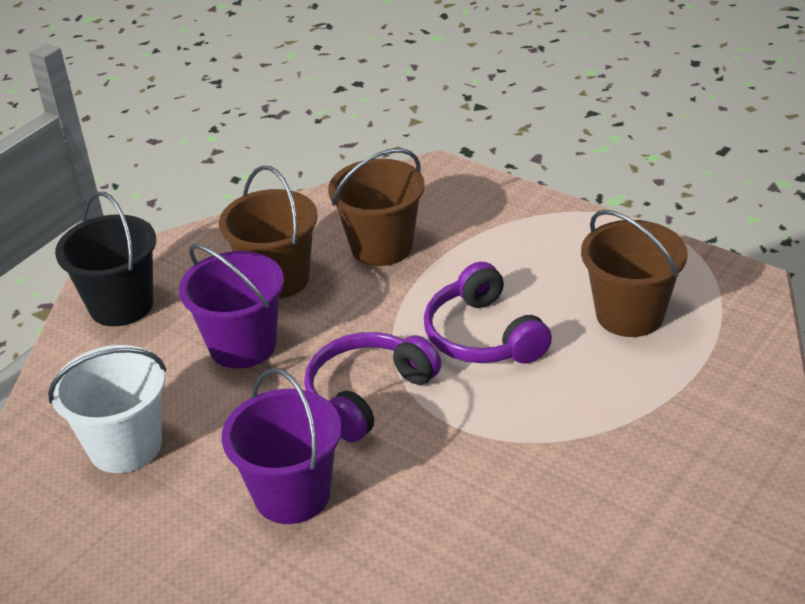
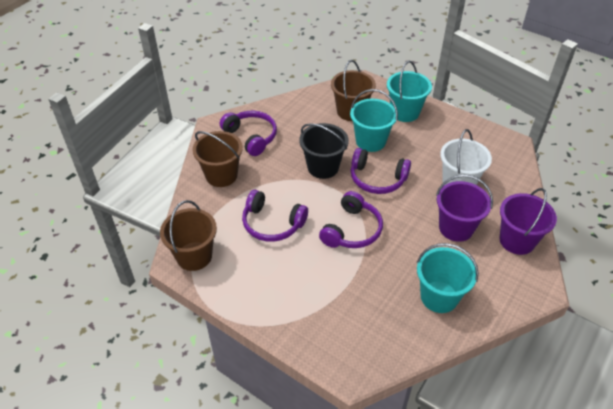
purple headphones: 2 -> 4
turquoise bucket: 0 -> 3

